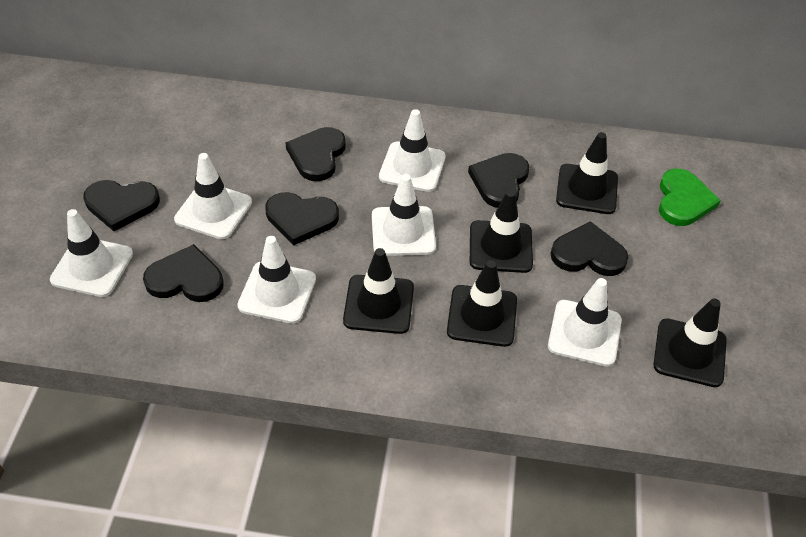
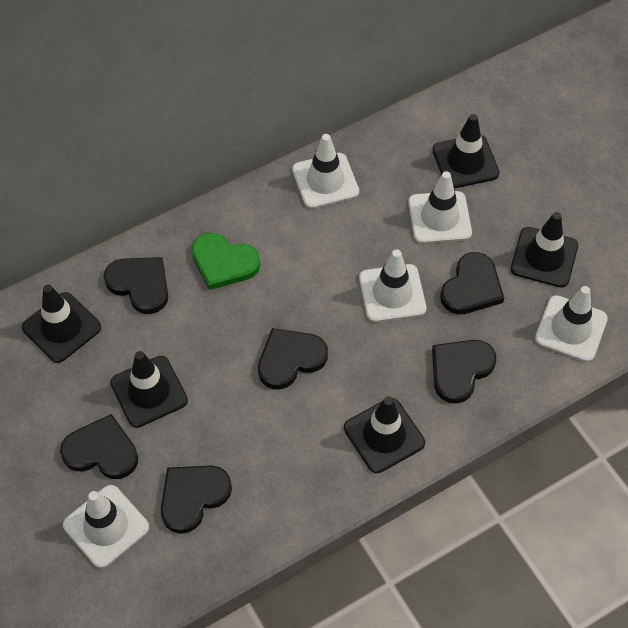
white traffic cone: 6 -> 5

